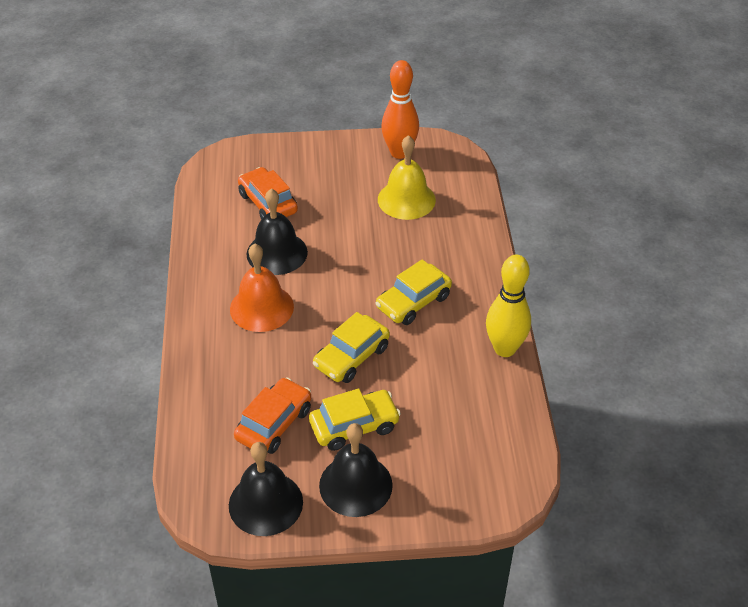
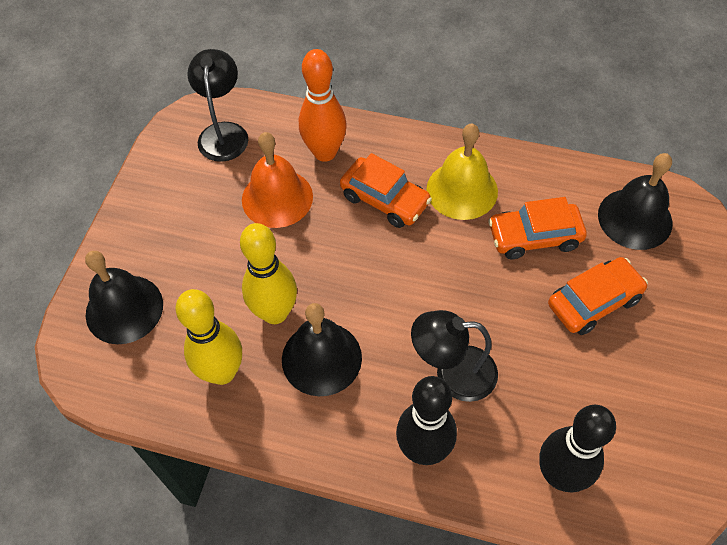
black bowling pin: 0 -> 2
black lamp: 0 -> 2
orange car: 2 -> 3
yellow bowling pin: 1 -> 2
yellow car: 3 -> 0

